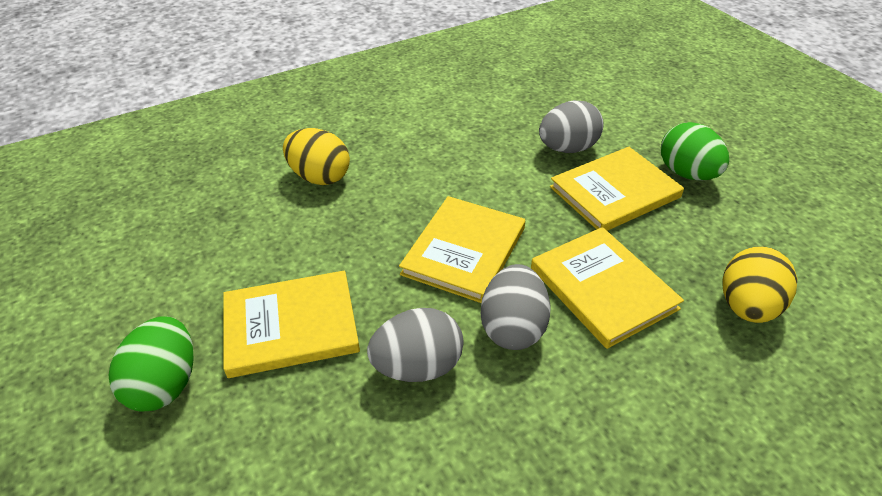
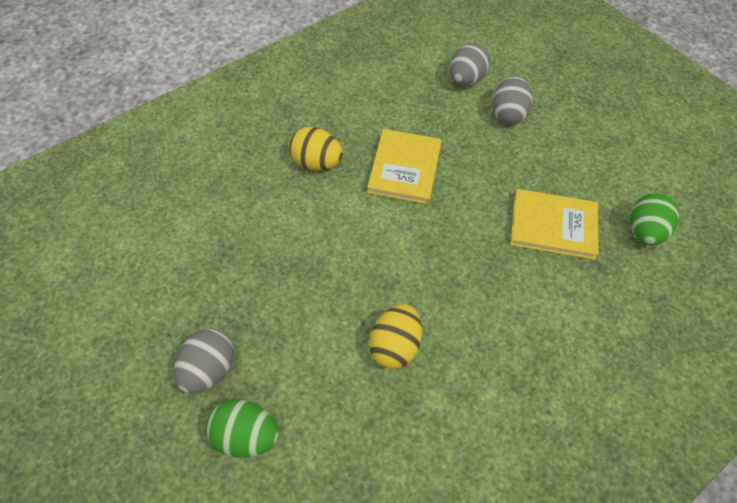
yellow book: 4 -> 2

